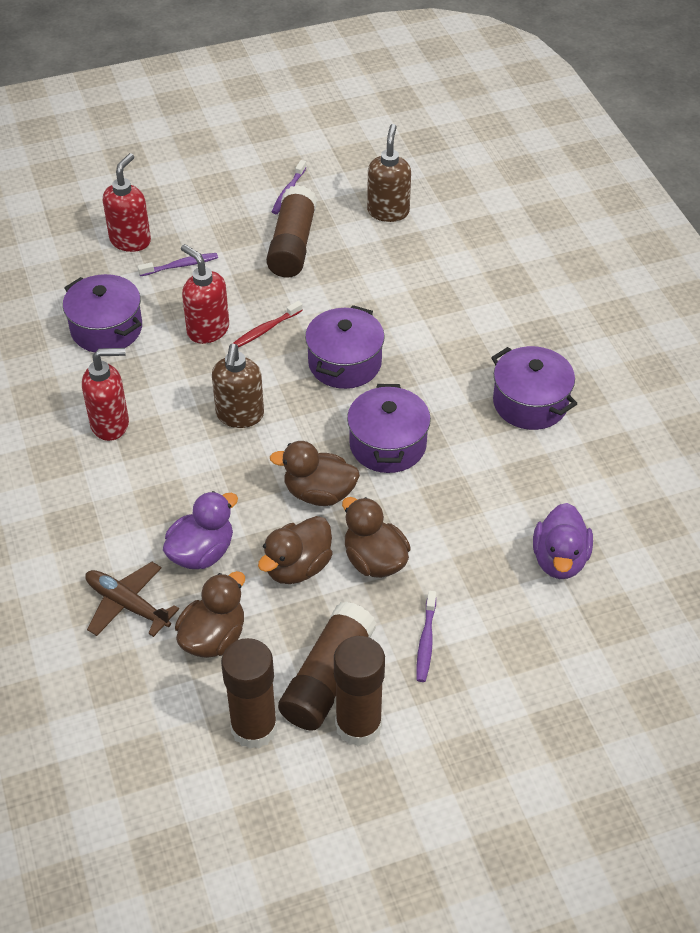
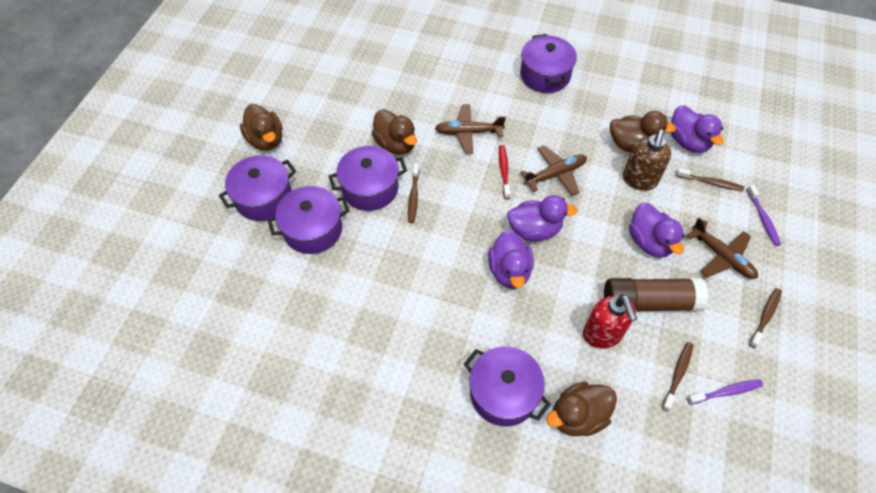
brown glue stick: 4 -> 1
brown plane: 1 -> 3
brown soap dispenser: 2 -> 1
brown toothbrush: 0 -> 4
purple duck: 2 -> 4
purple pot: 4 -> 5
purple toothbrush: 3 -> 2
red soap dispenser: 3 -> 1

